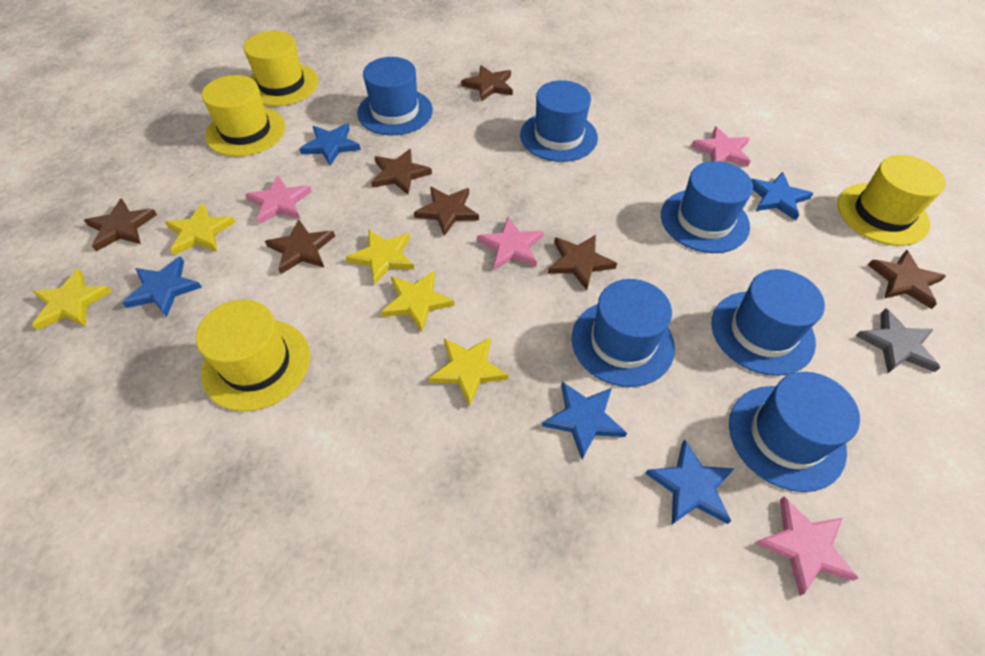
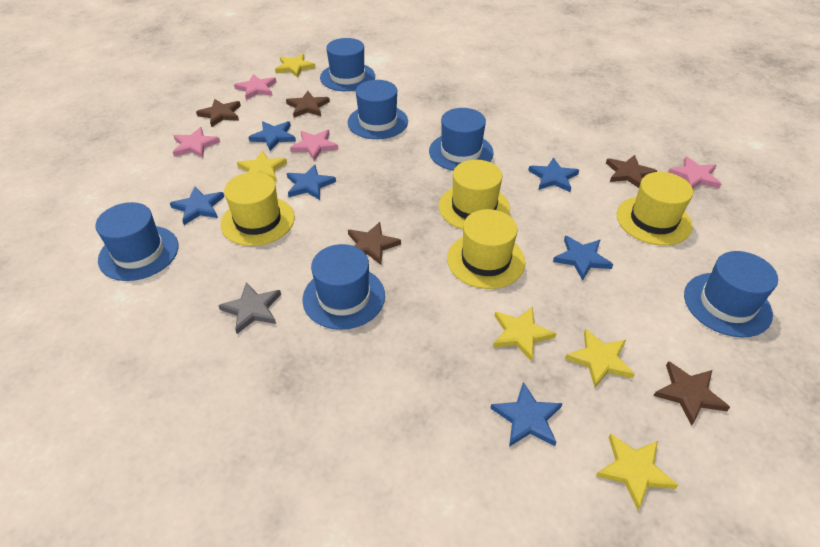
blue star: 5 -> 6
brown star: 7 -> 5

